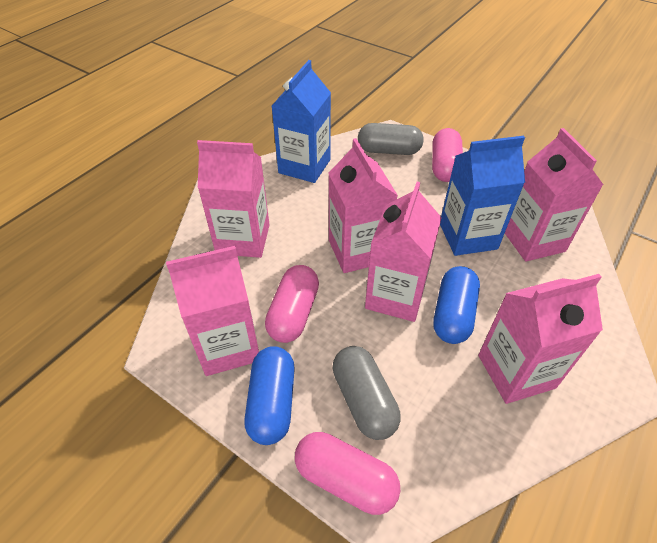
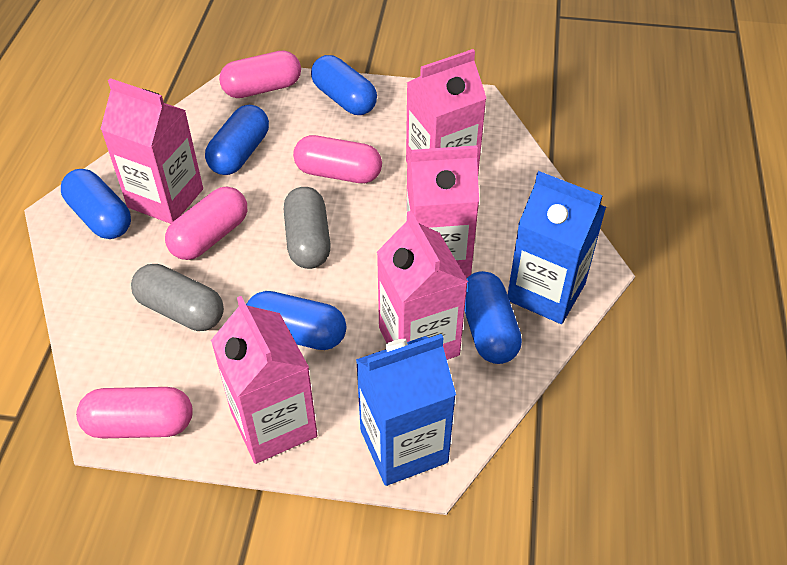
blue capsule: 2 -> 5
pink capsule: 3 -> 4
pink carton: 6 -> 5

